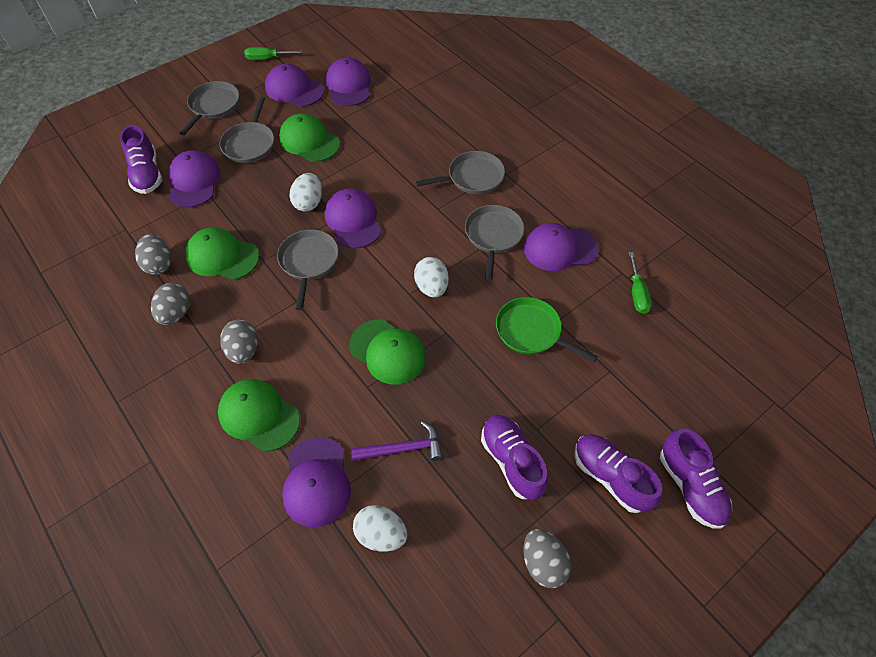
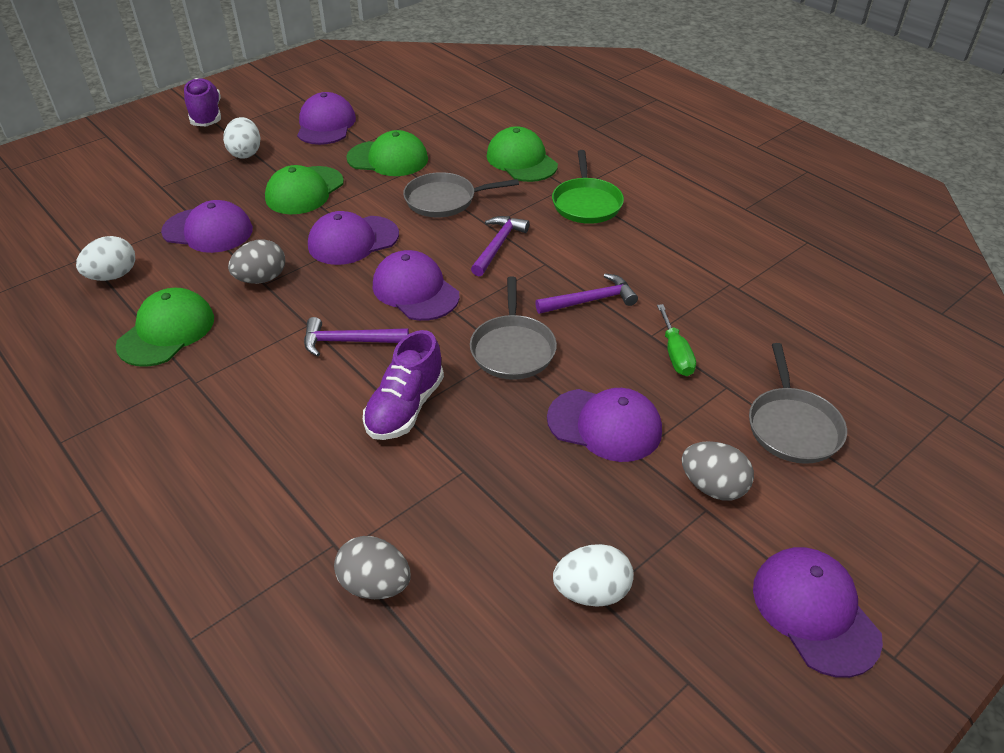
green screwdriver: 2 -> 1
grey egg: 4 -> 3
grey pan: 5 -> 3
purple hammer: 1 -> 3
purple shoe: 4 -> 2

